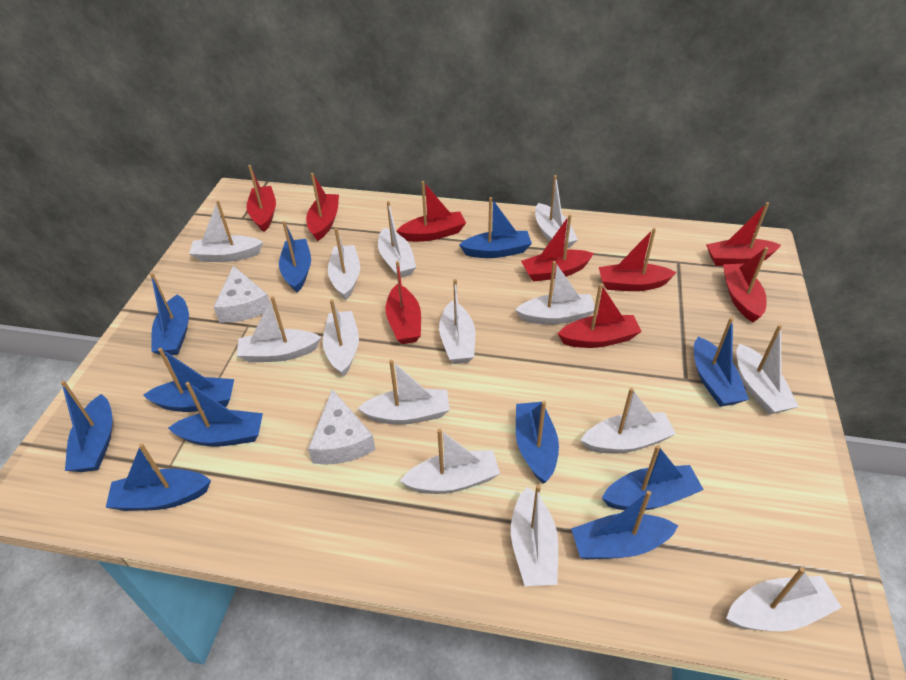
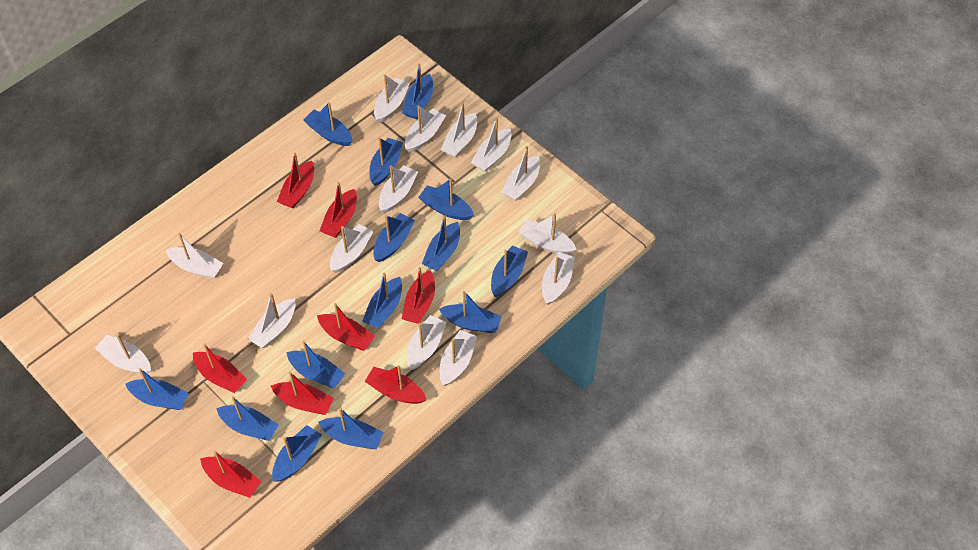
blue boat: 11 -> 14
red boat: 9 -> 8
white cheese: 2 -> 0

